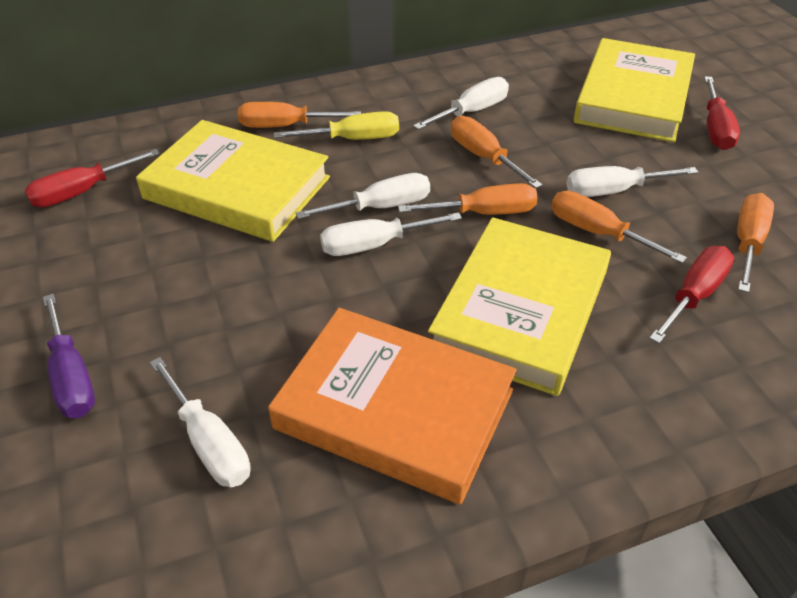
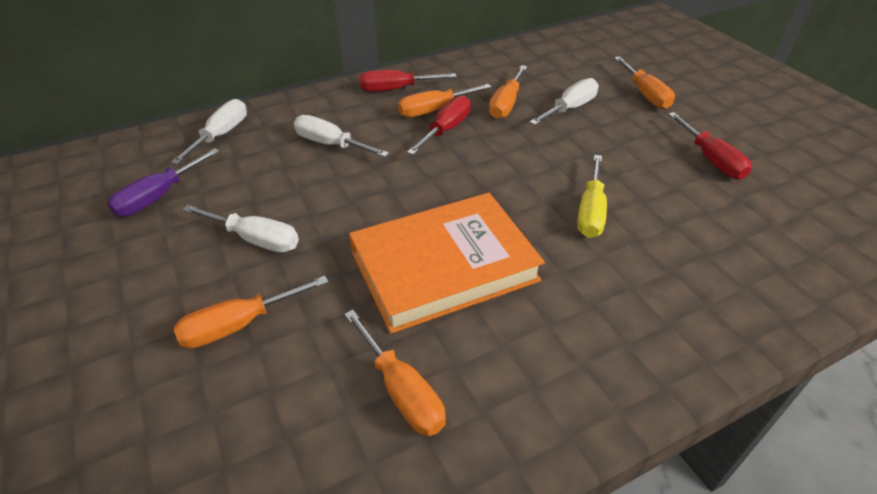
white screwdriver: 5 -> 4
yellow book: 3 -> 0

